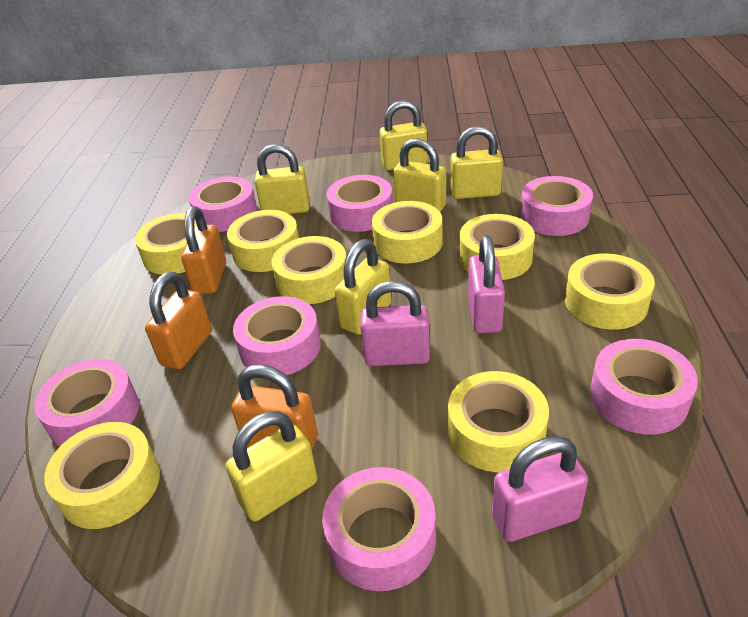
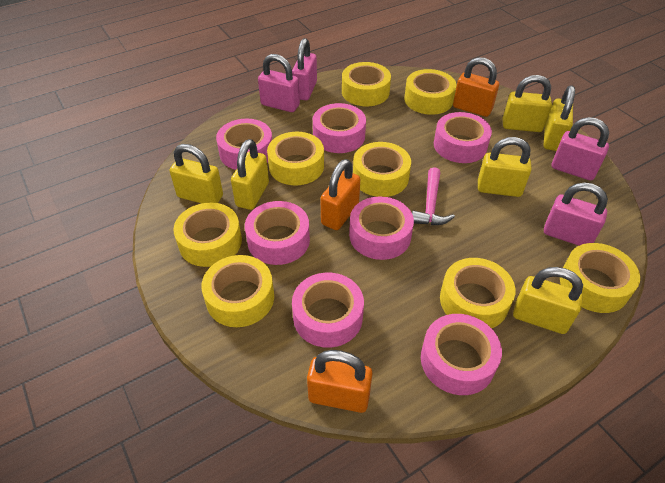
pink hammer: 0 -> 1
pink padlock: 3 -> 4

